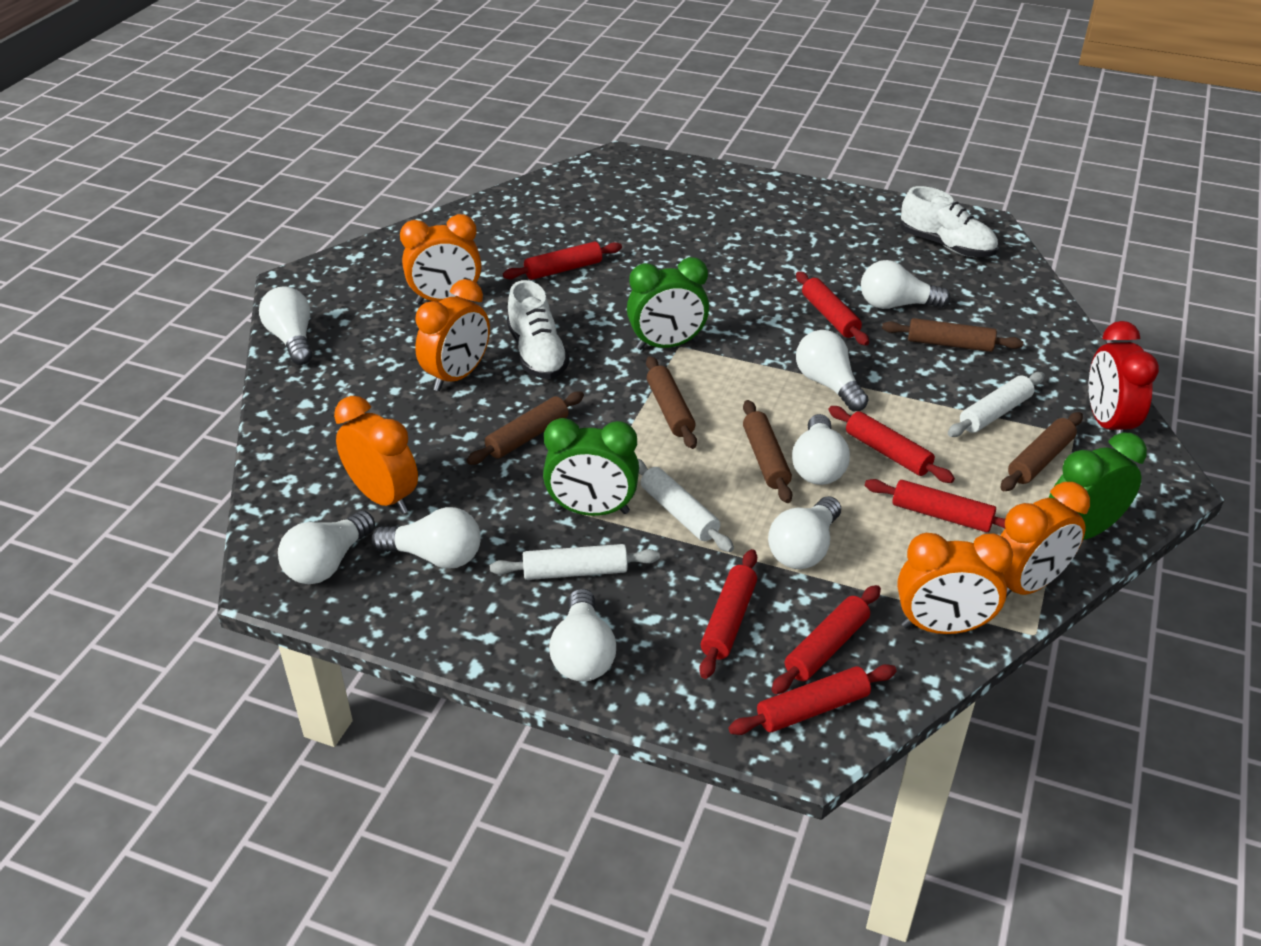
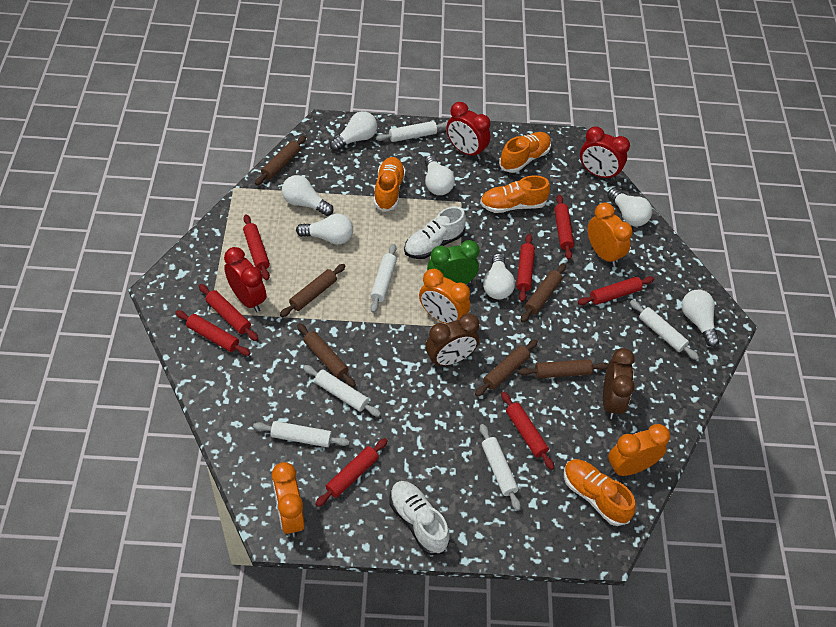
brown clock: 0 -> 2
brown rolling pin: 5 -> 6
green clock: 3 -> 1
orange clock: 5 -> 4
orange shoe: 0 -> 4
red clock: 1 -> 3
red rolling pin: 7 -> 8
white light bulb: 8 -> 7
white rolling pin: 3 -> 6

